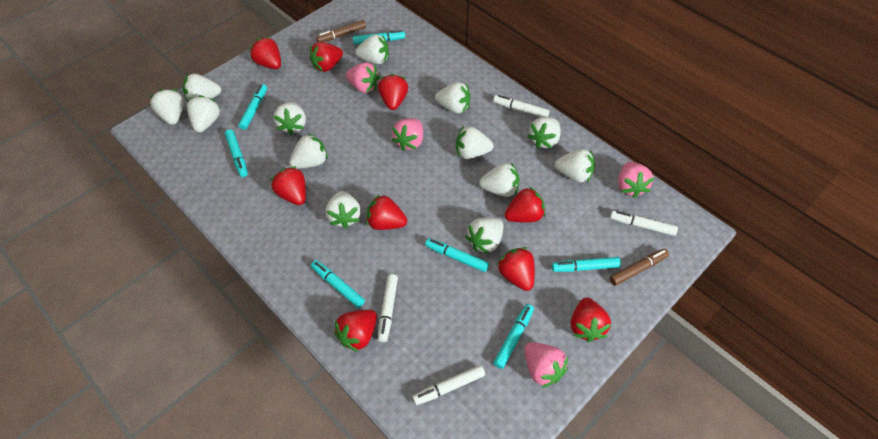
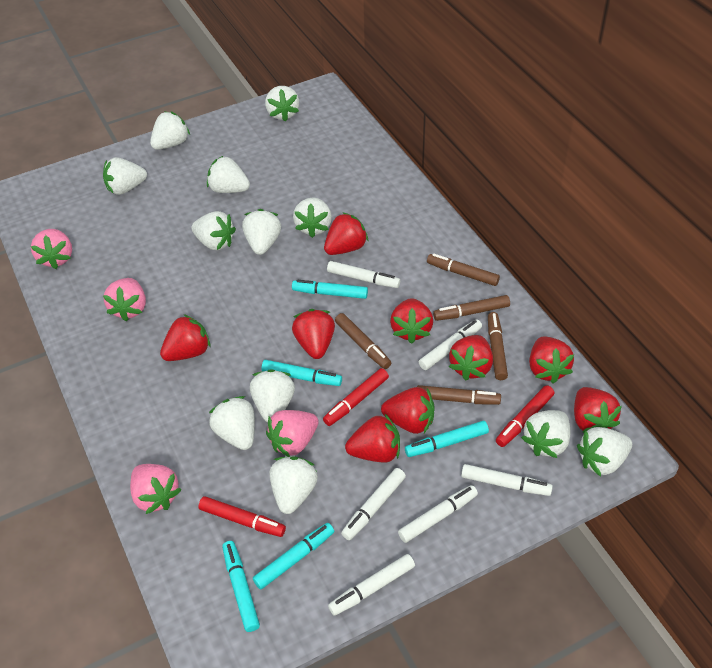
brown marker: 2 -> 5
red marker: 0 -> 3
turquoise marker: 7 -> 5
white marker: 4 -> 6
white strawberry: 13 -> 12

